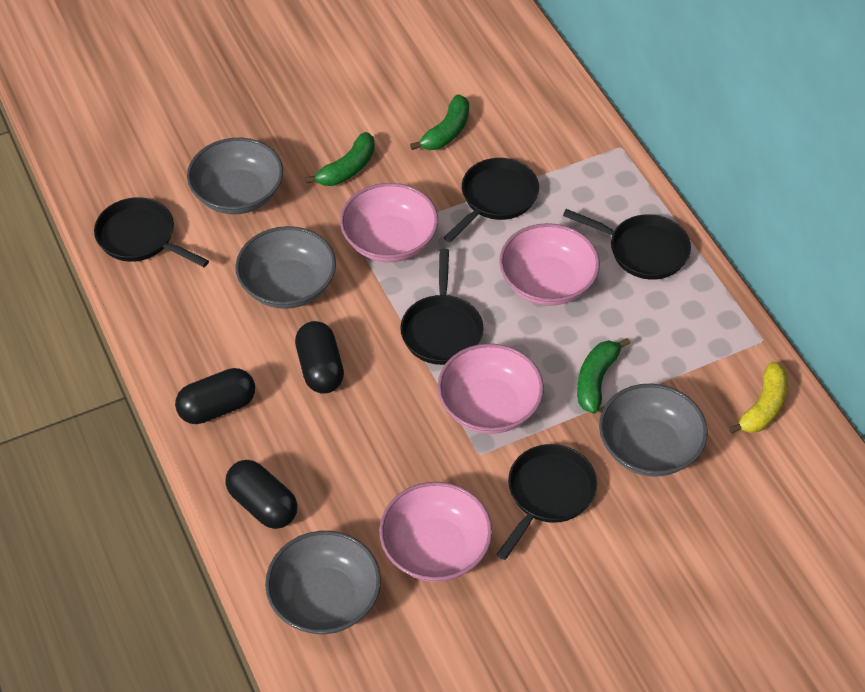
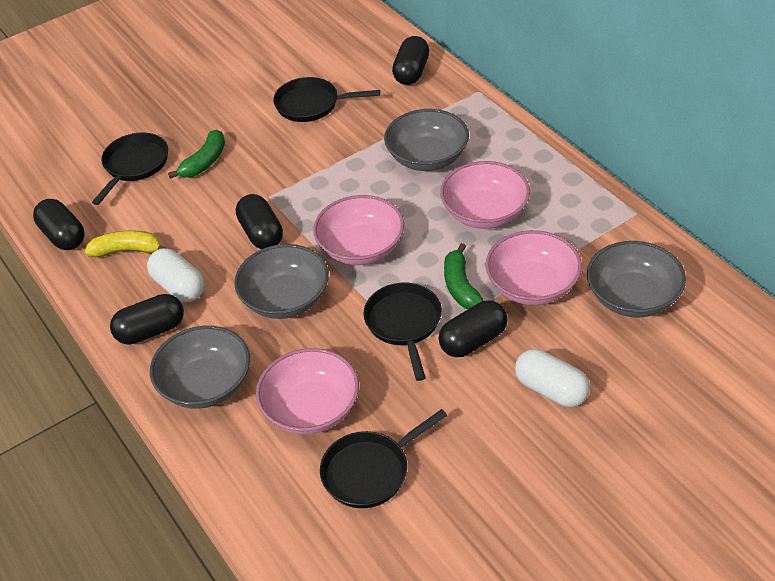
black capsule: 3 -> 5
black pan: 5 -> 4
green banana: 3 -> 2
white capsule: 0 -> 2

